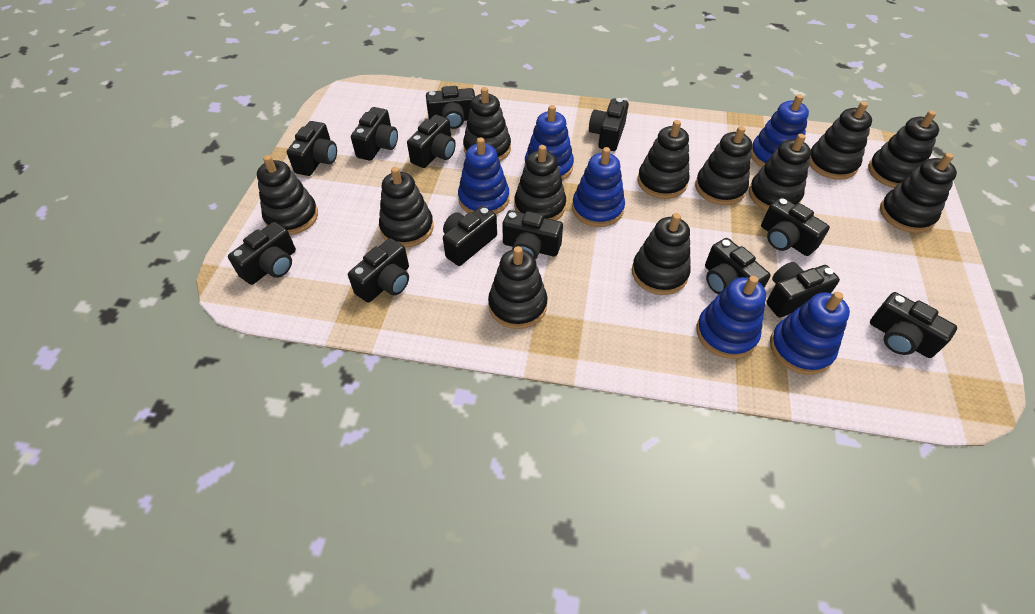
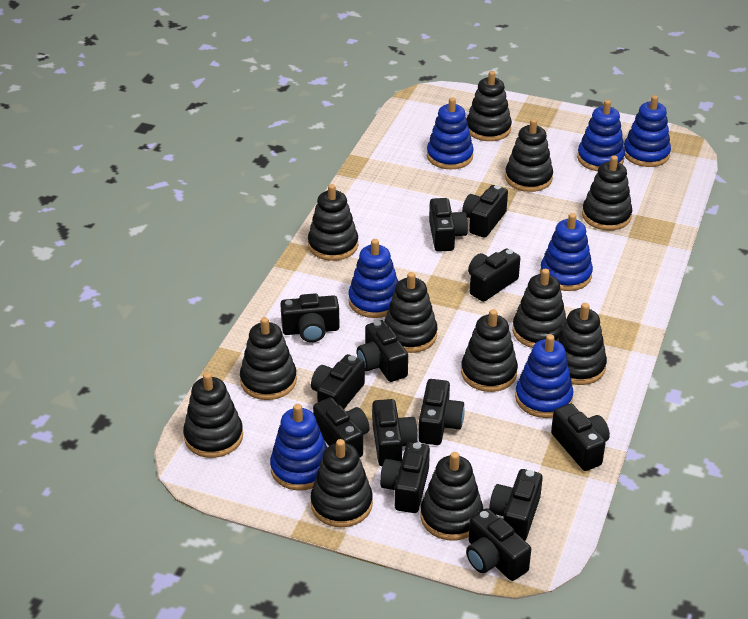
blue stacking toy: 6 -> 7

